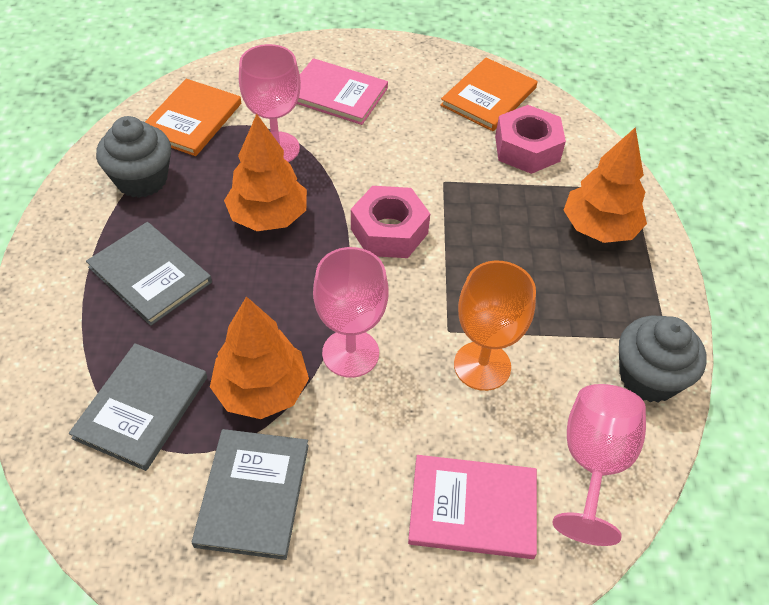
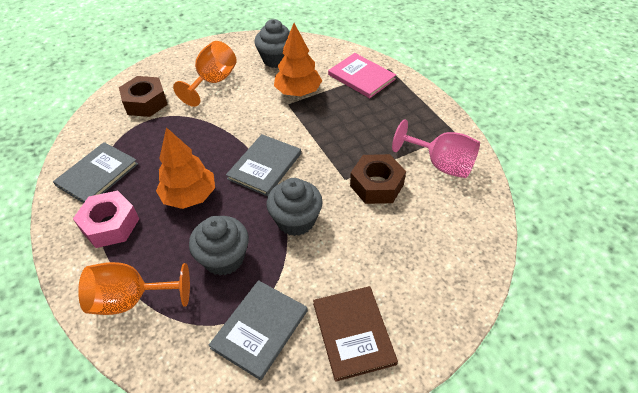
brown book: 0 -> 1
brown nut: 0 -> 2
grey cupcake: 2 -> 3
orange book: 2 -> 0
orange goblet: 1 -> 2
orange tree: 3 -> 2
pink book: 2 -> 1
pink goblet: 3 -> 1
pink nut: 2 -> 1

